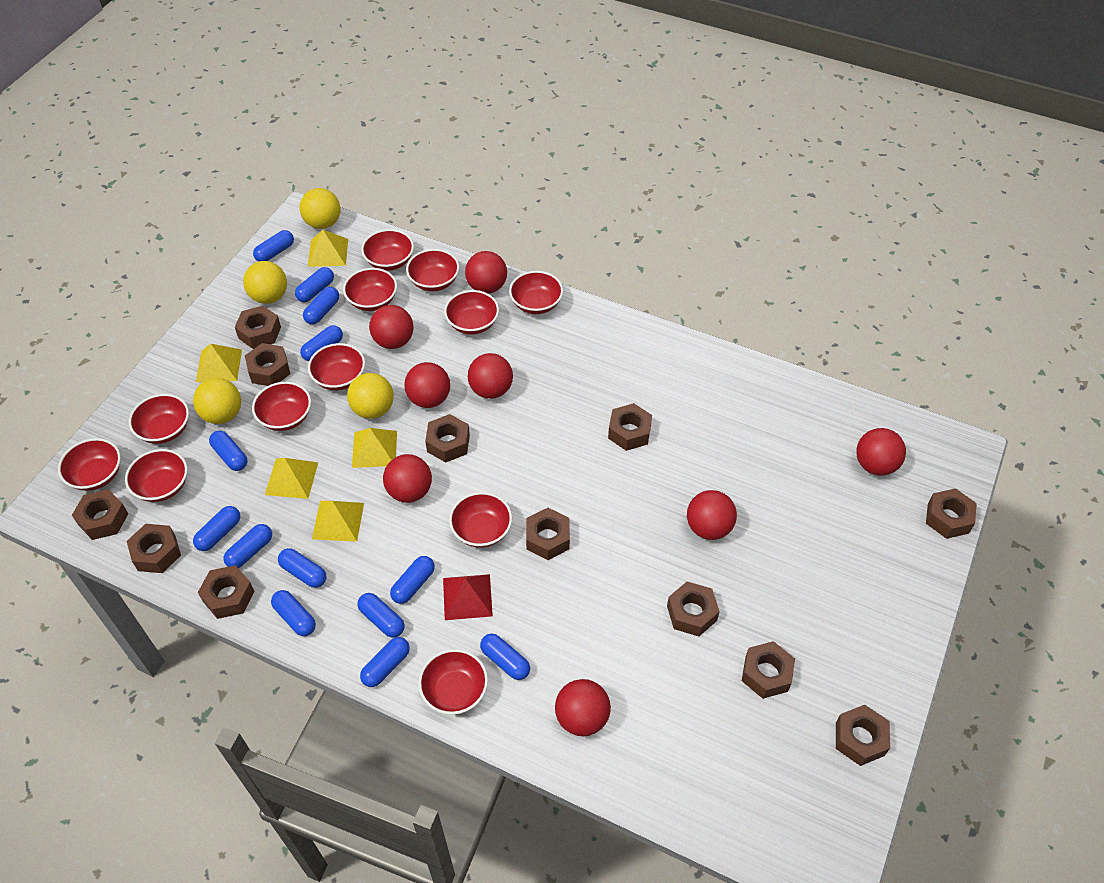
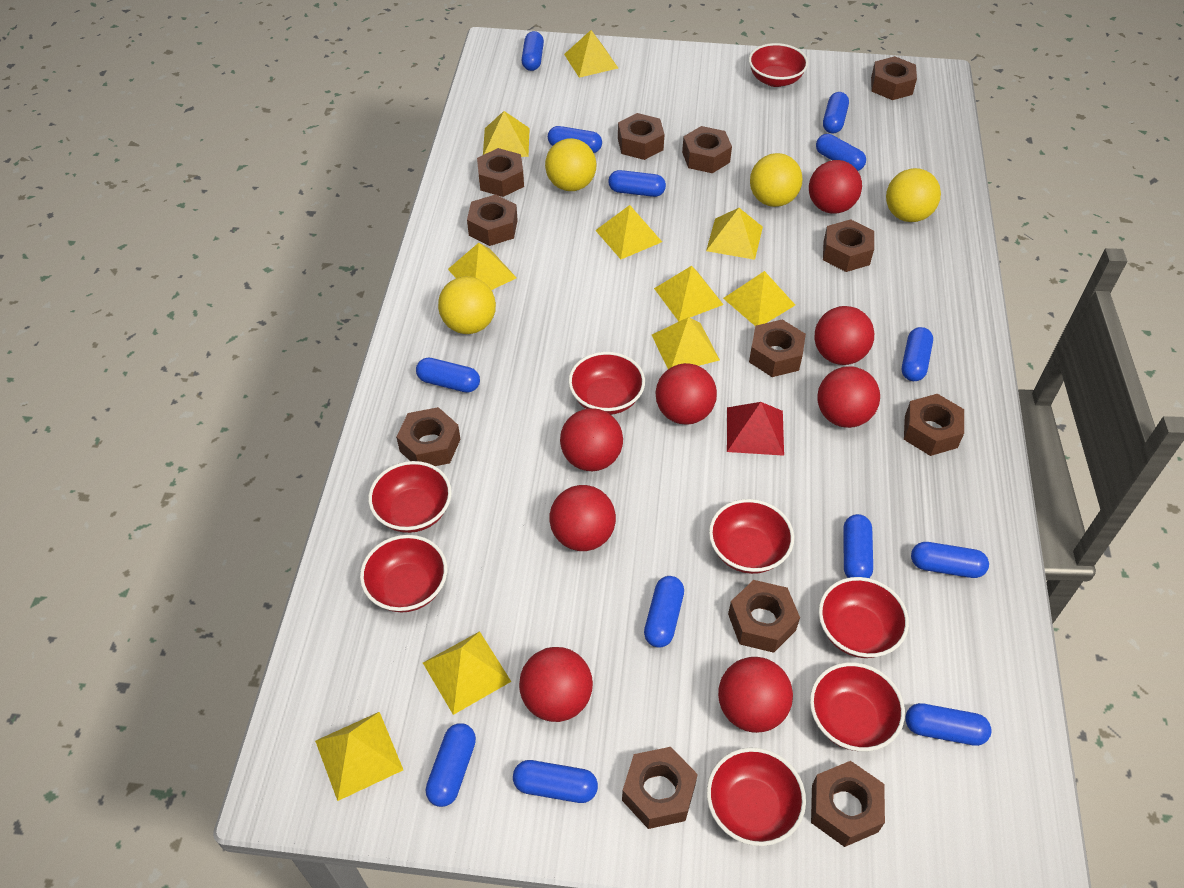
red bowl: 12 -> 8
yellow pyramid: 5 -> 10

